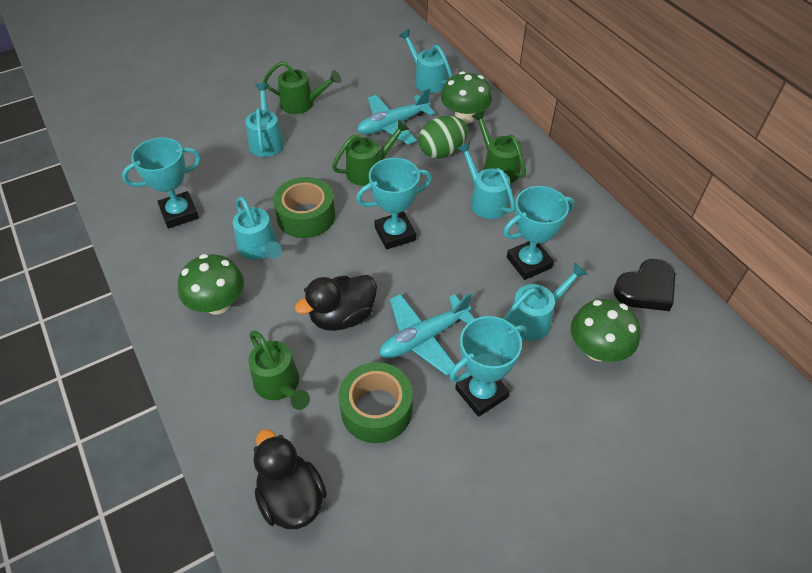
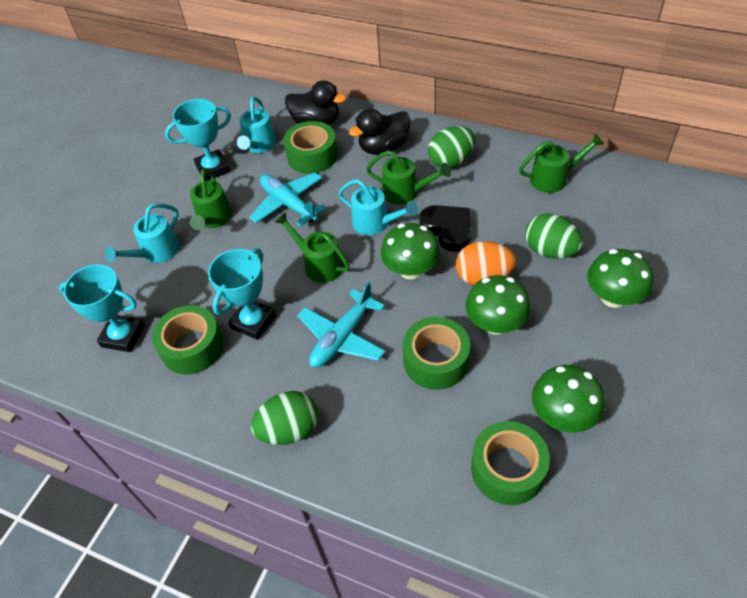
green egg: 1 -> 3
green mushroom: 3 -> 4
green tape: 2 -> 4
orange egg: 0 -> 1
turquoise trophy: 4 -> 3
turquoise watering can: 5 -> 3

